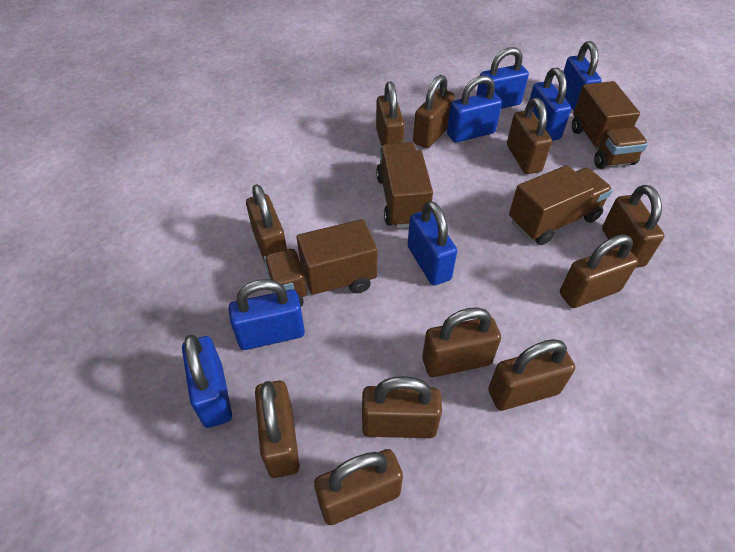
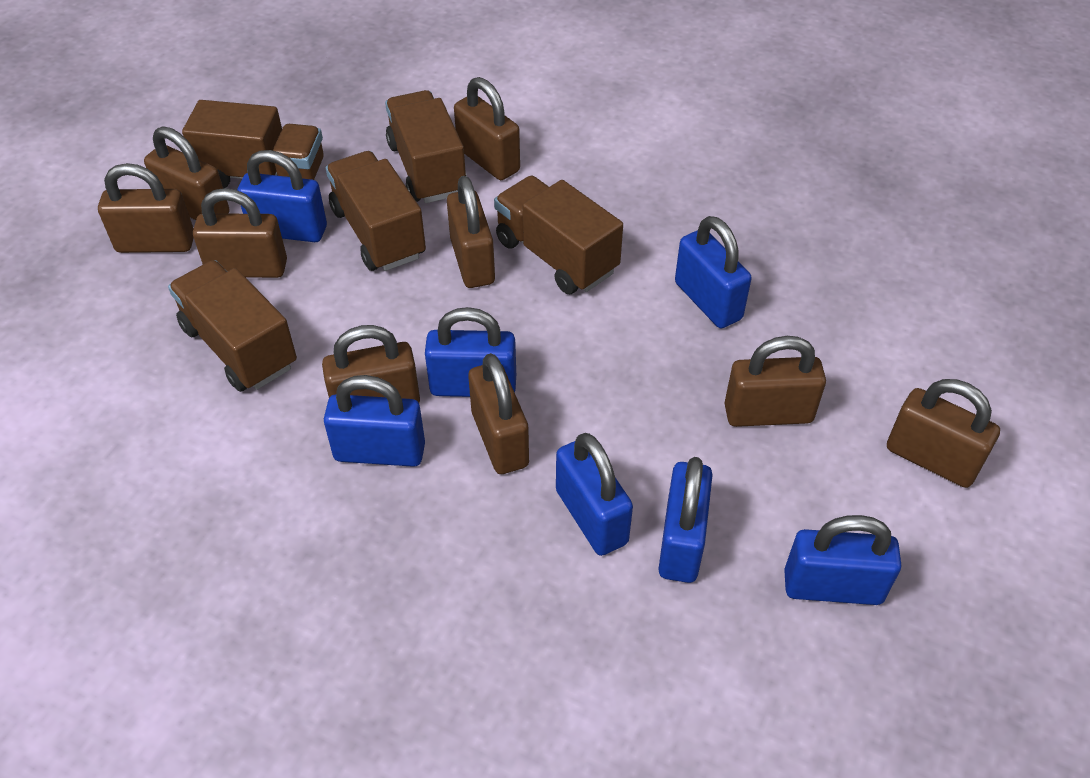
brown padlock: 11 -> 9
brown truck: 4 -> 5

